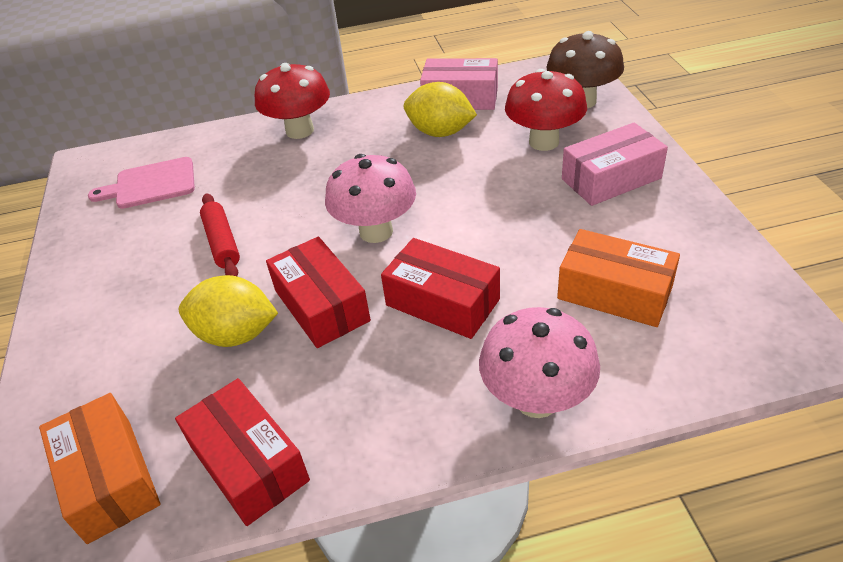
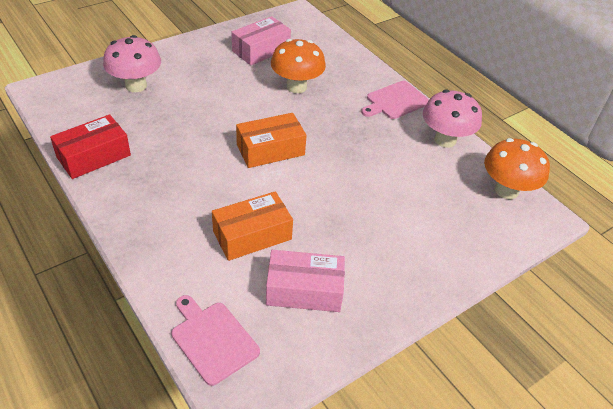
brown mushroom: 1 -> 0
orange mushroom: 0 -> 2
pink cutting board: 1 -> 2
red box: 3 -> 1
red mushroom: 2 -> 0
red rolling pin: 1 -> 0
yellow lemon: 2 -> 0

